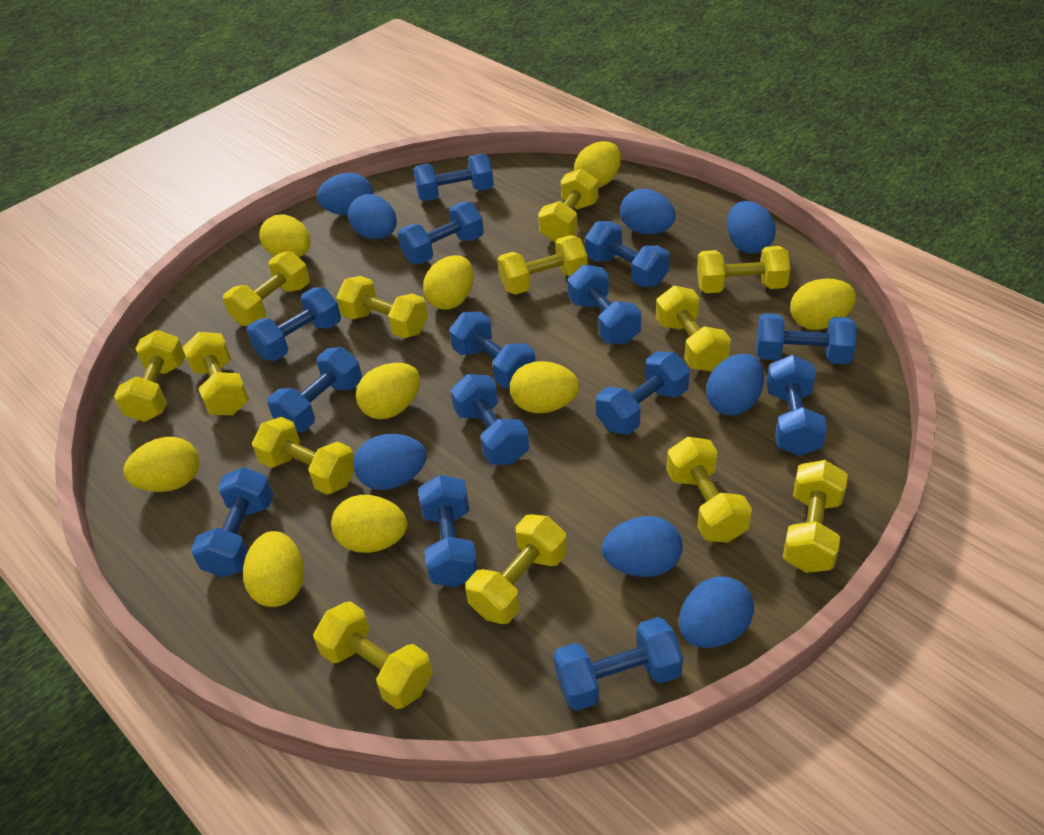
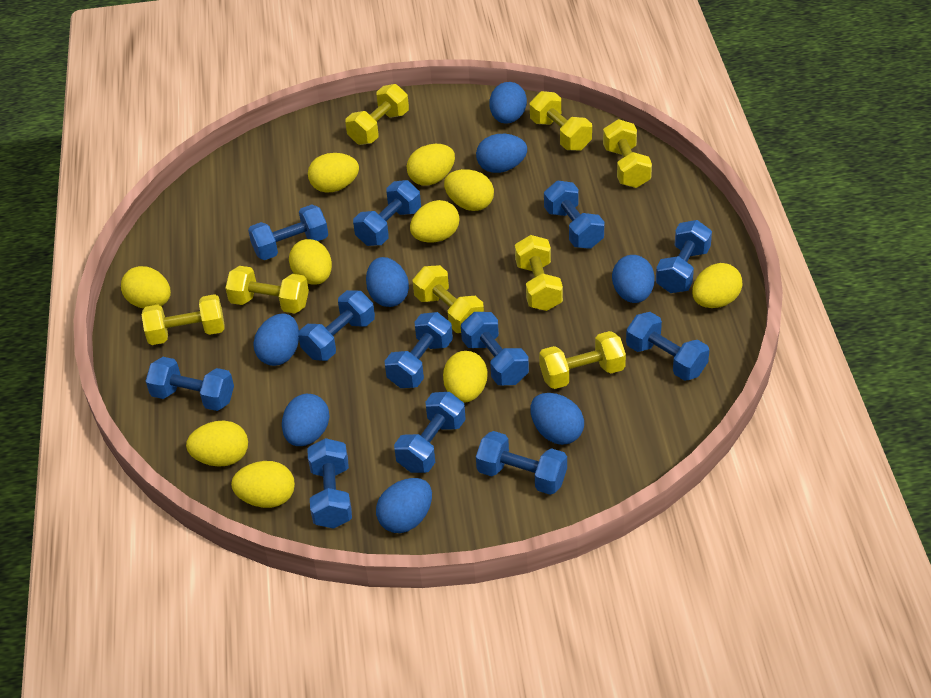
blue dumbbell: 14 -> 12
yellow dumbbell: 13 -> 8
yellow egg: 9 -> 10

